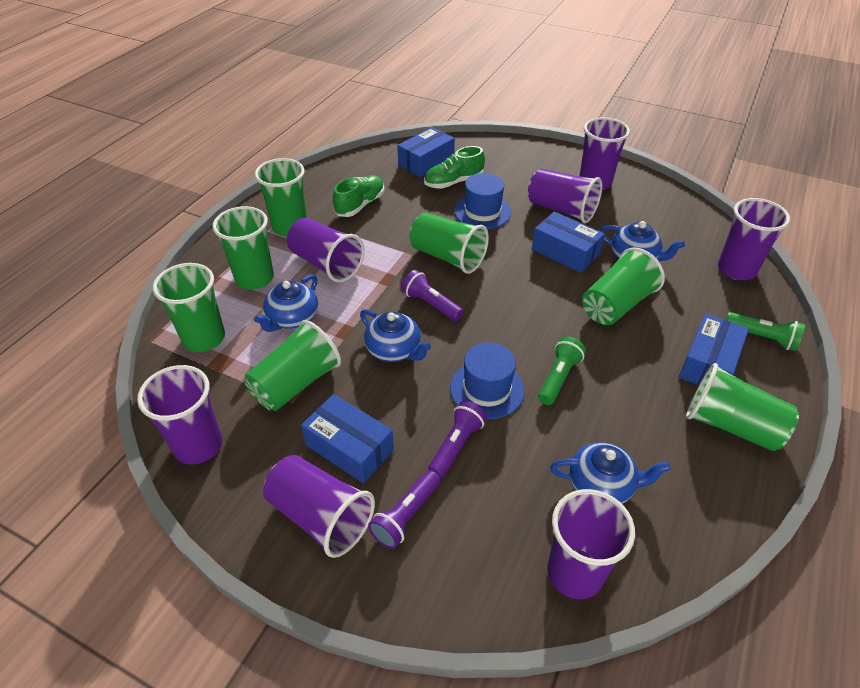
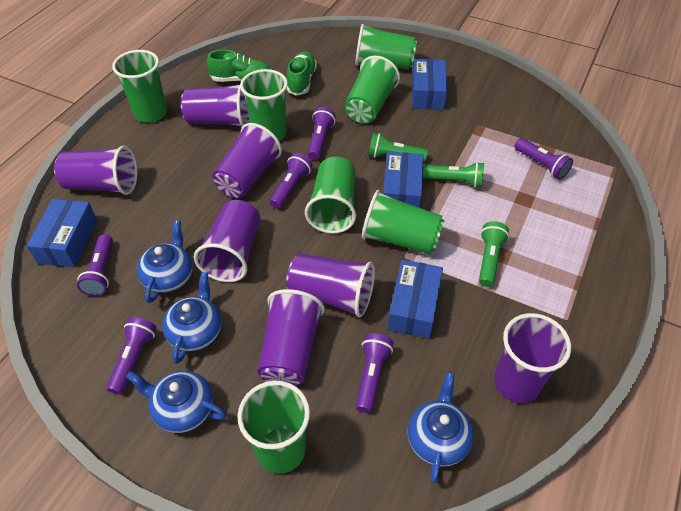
blue hat: 2 -> 0
green flashlight: 2 -> 3
purple flashlight: 3 -> 6

